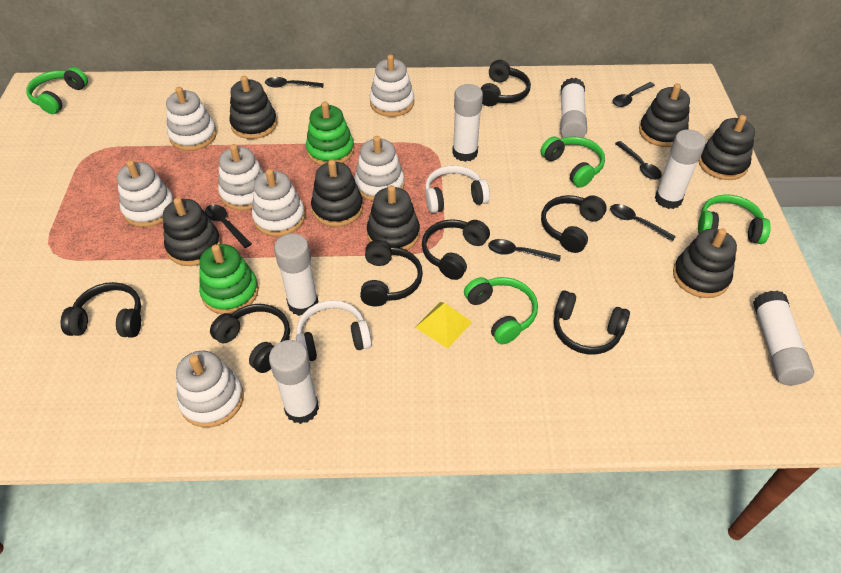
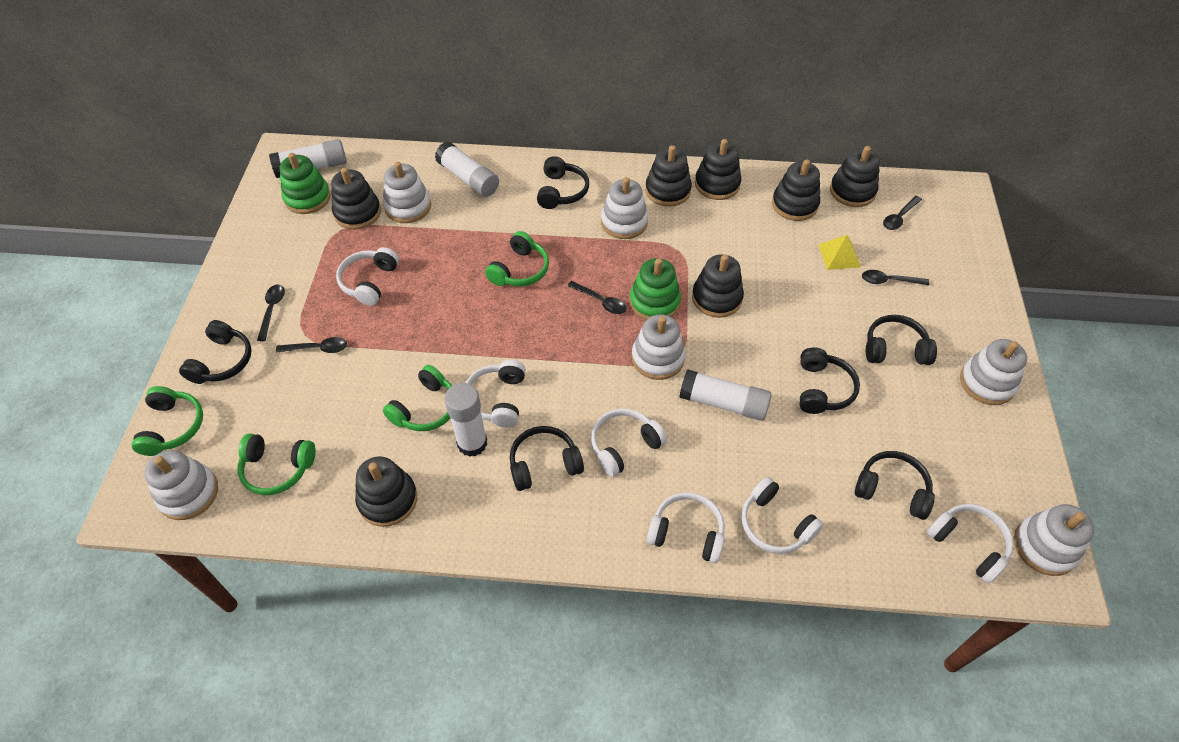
black headphones: 7 -> 6
black spoon: 6 -> 5
white glue stick: 6 -> 4
white headphones: 2 -> 6
white stacking toy: 7 -> 6

